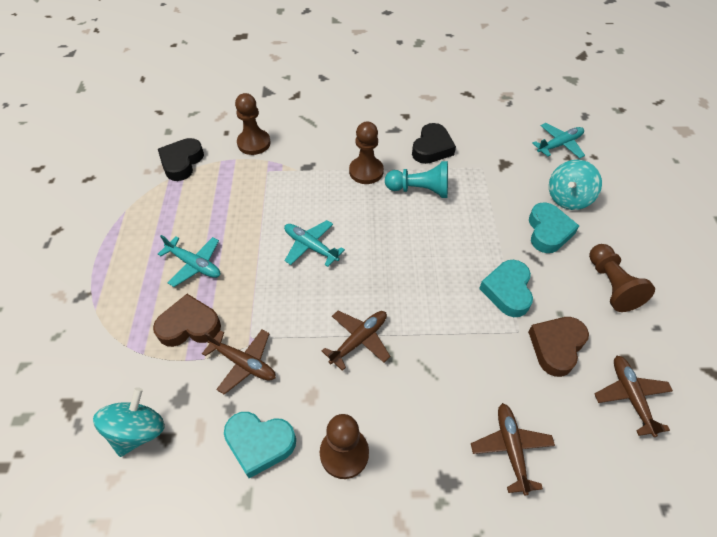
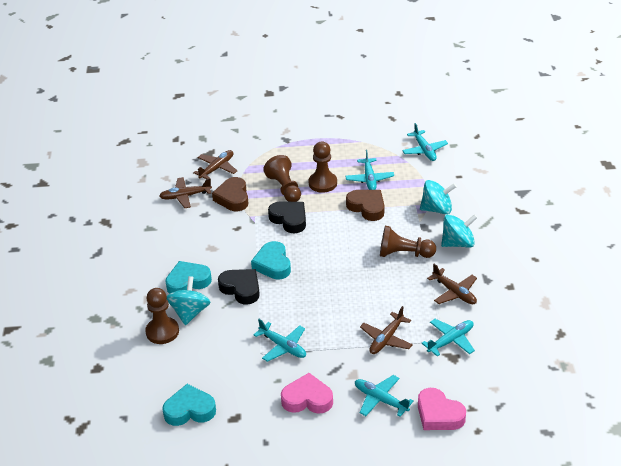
pink heart: 0 -> 2
turquoise pawn: 1 -> 0
turquoise plane: 3 -> 5
turquoise spinning top: 2 -> 3

